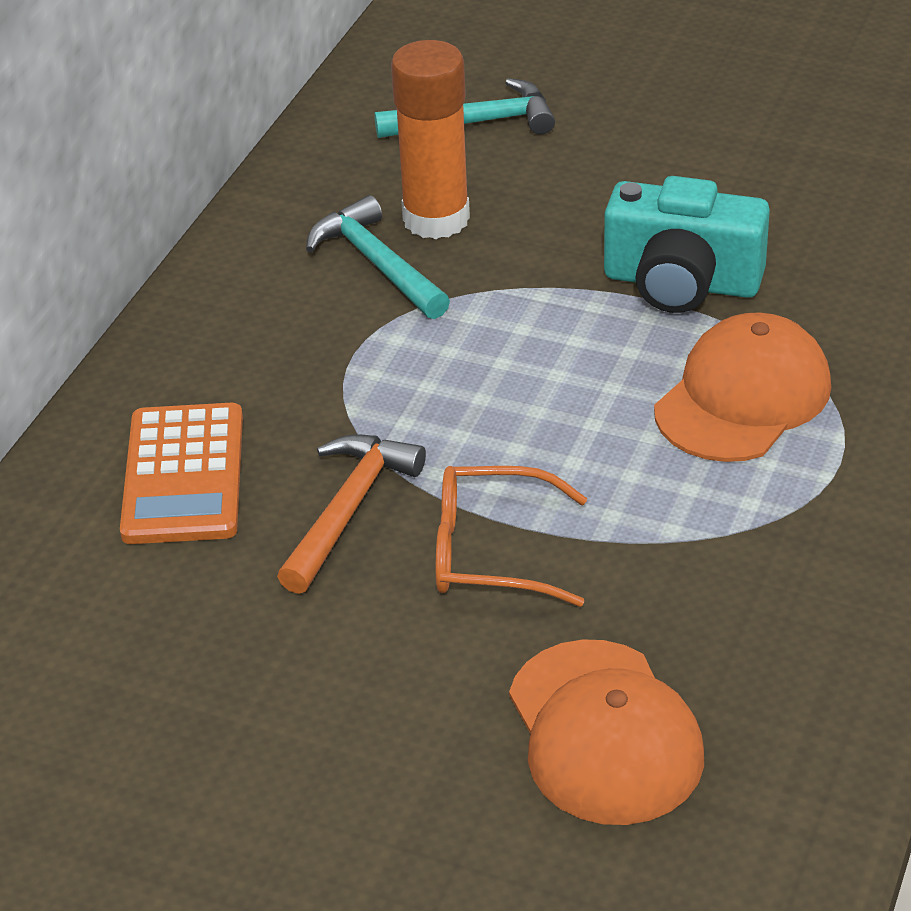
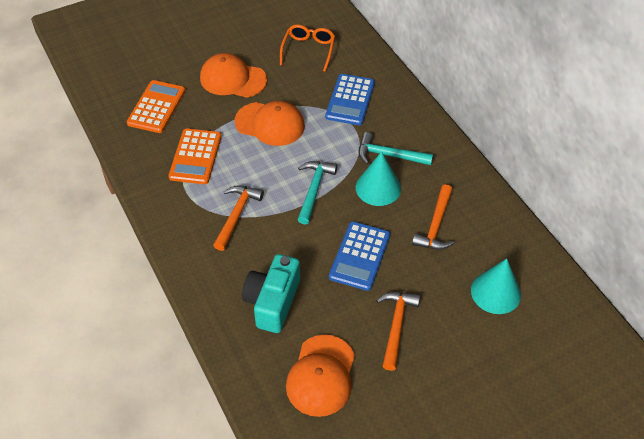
blue calculator: 0 -> 2
orange calculator: 1 -> 2
orange cap: 2 -> 3
orange glue stick: 1 -> 0
orange hammer: 1 -> 3
turquoise cone: 0 -> 2

